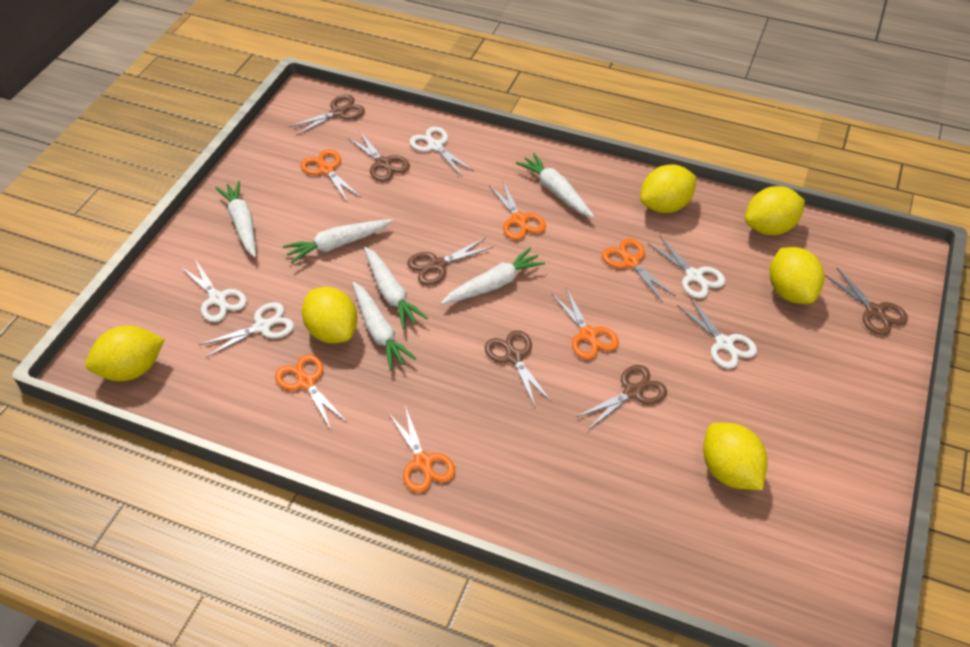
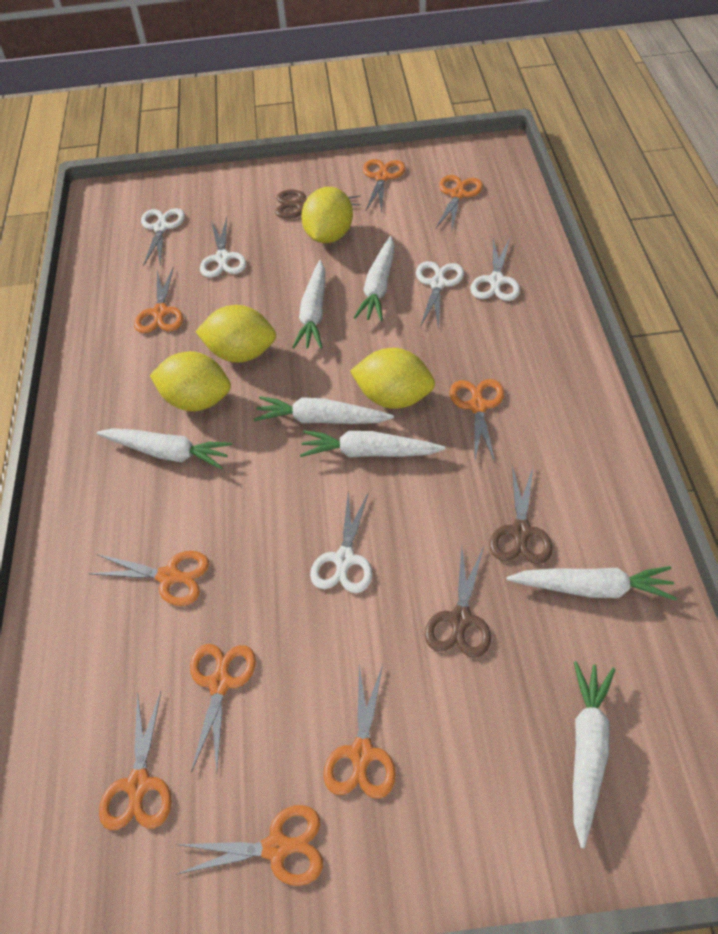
brown scissors: 6 -> 3
orange scissors: 6 -> 9
white carrot: 6 -> 7
yellow lemon: 6 -> 4

